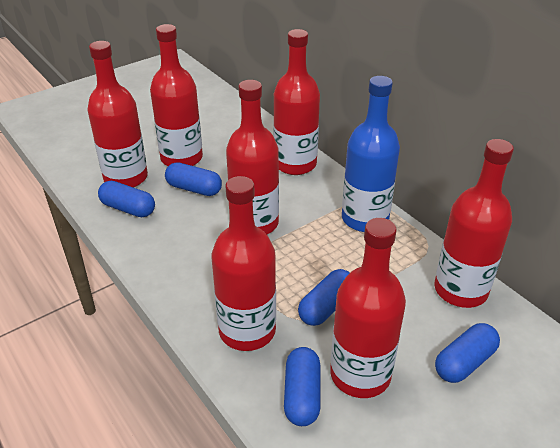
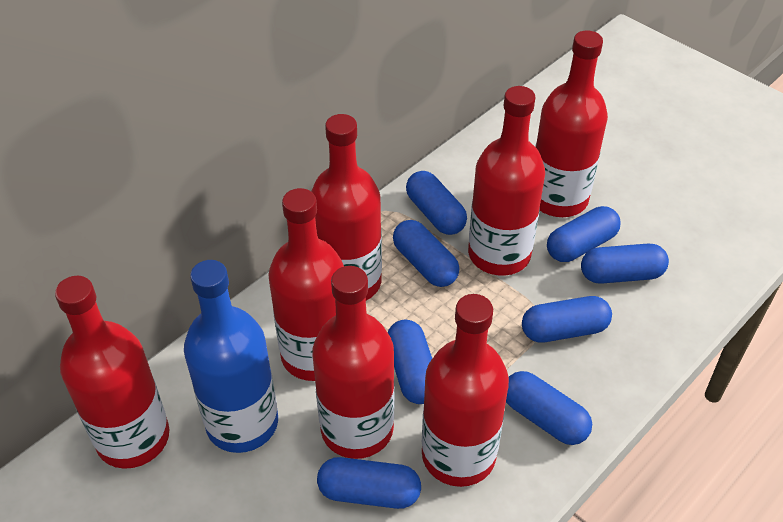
blue capsule: 5 -> 8

